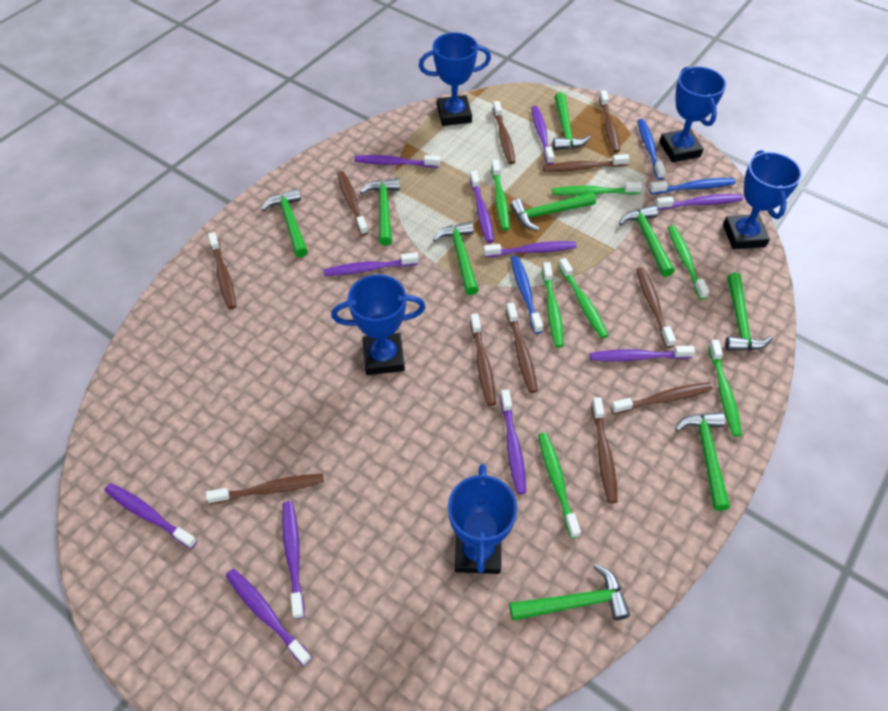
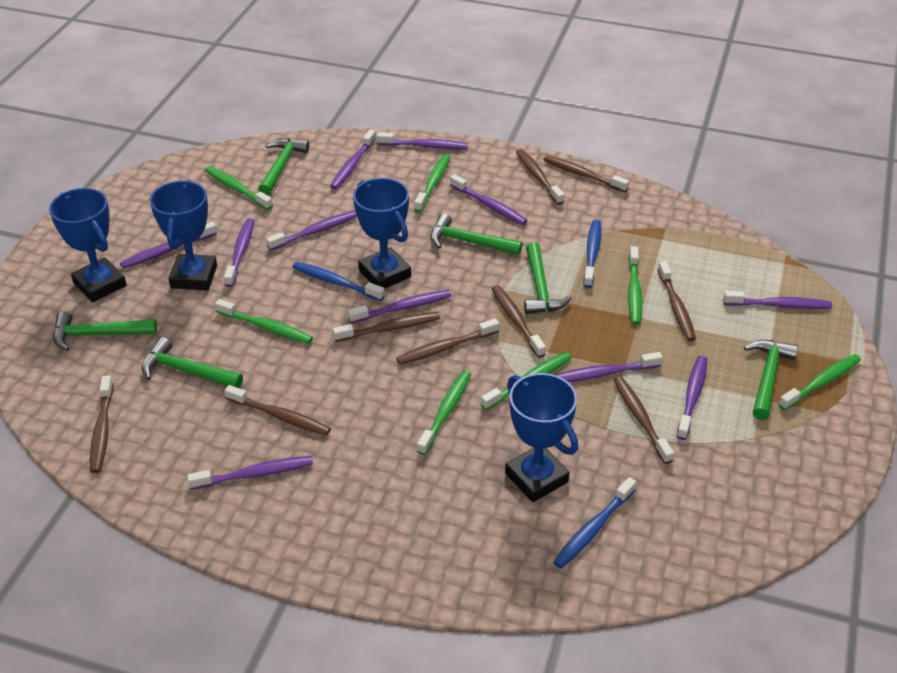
blue trophy: 5 -> 4
brown toothbrush: 11 -> 9
green hammer: 9 -> 6

